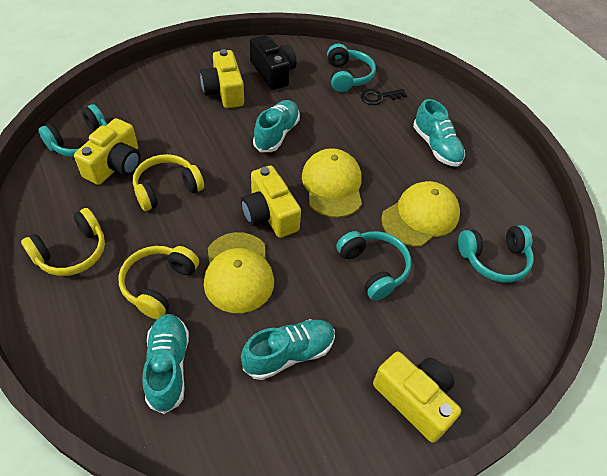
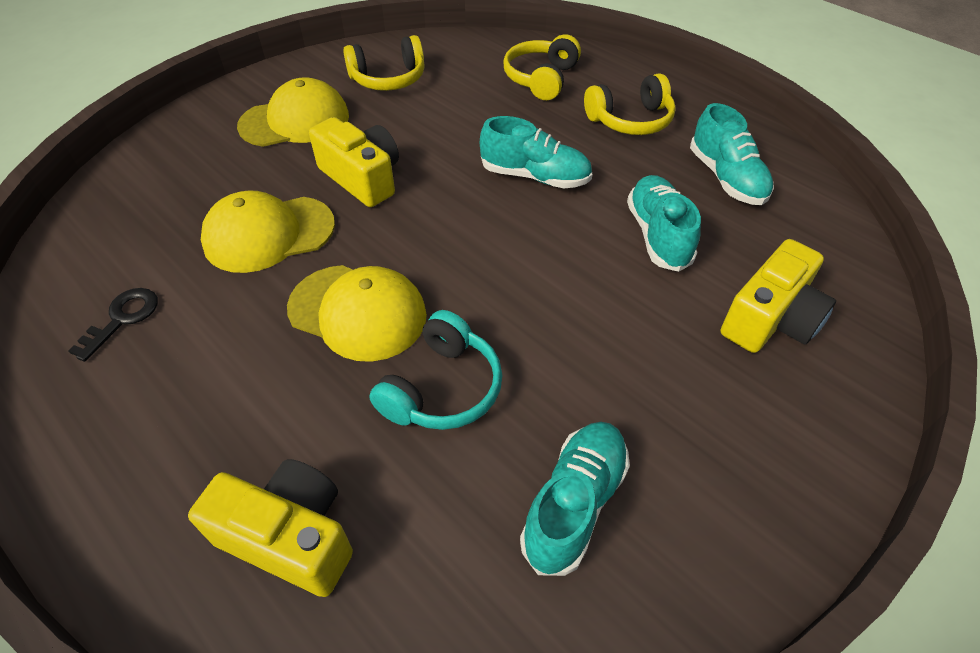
black camera: 1 -> 0
turquoise headphones: 4 -> 1
yellow camera: 4 -> 3

